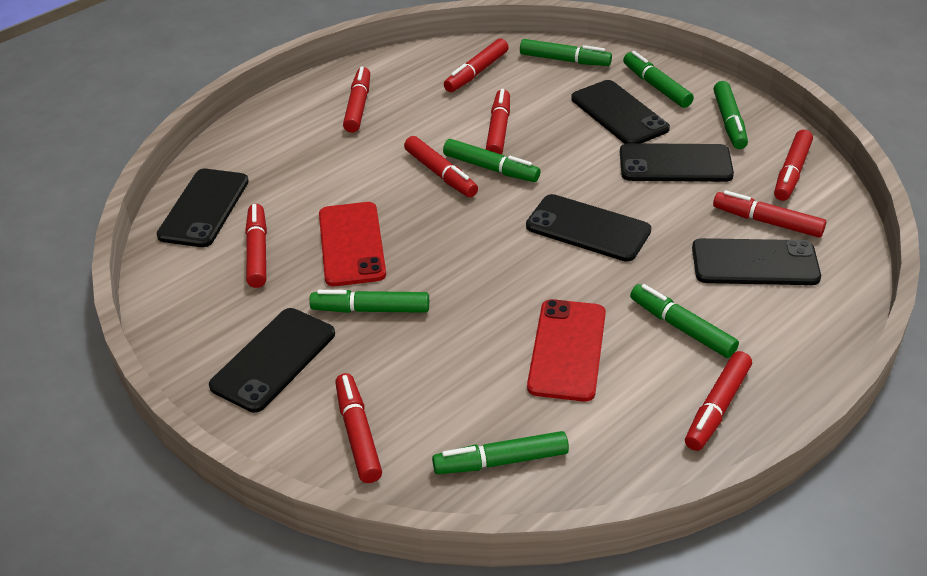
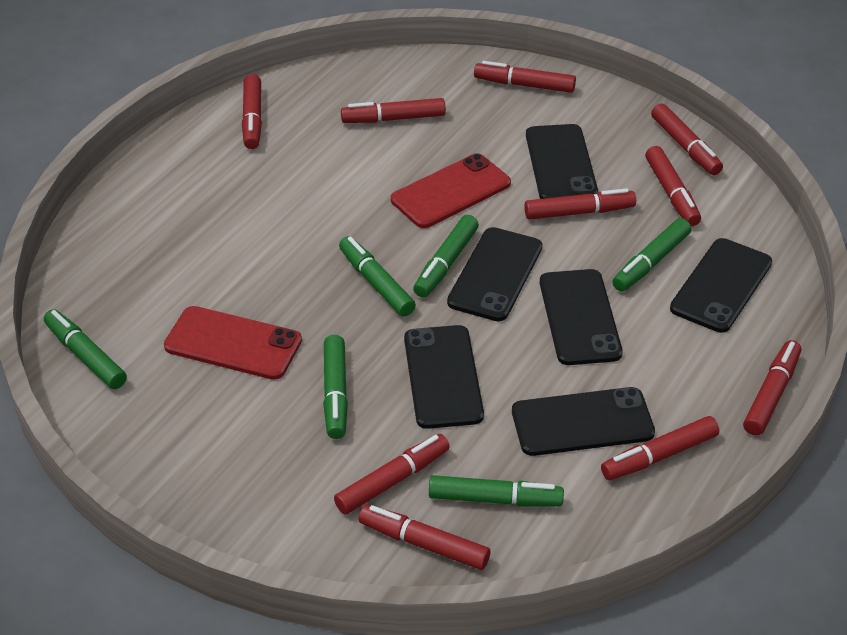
green marker: 7 -> 6
red marker: 9 -> 10

